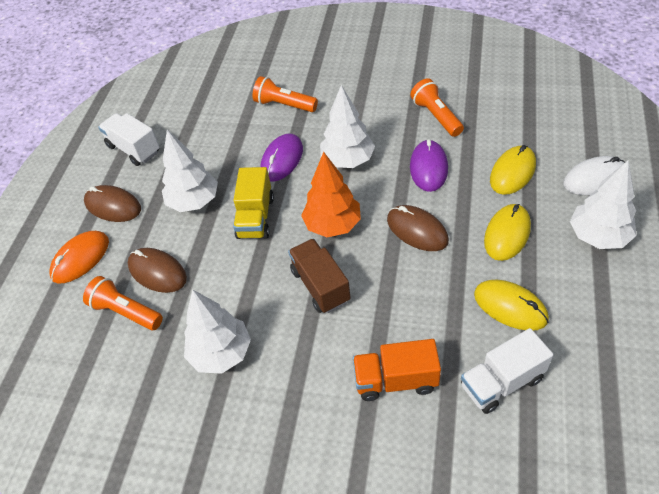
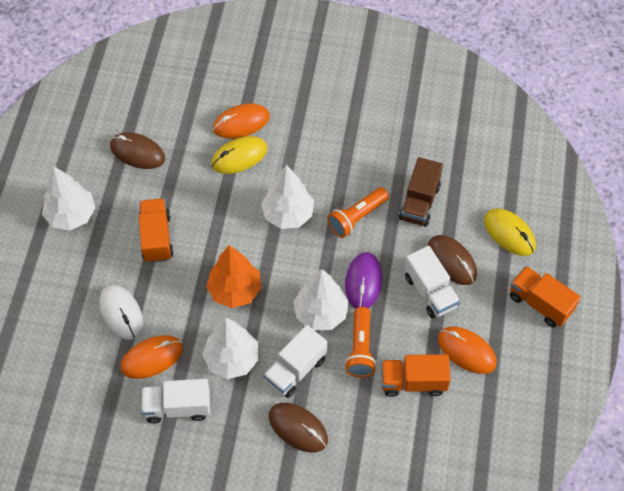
orange flashlight: 3 -> 2
orange mouse: 1 -> 3
orange truck: 1 -> 3
purple mouse: 2 -> 1
white truck: 2 -> 3
yellow mouse: 3 -> 2
yellow truck: 1 -> 0

